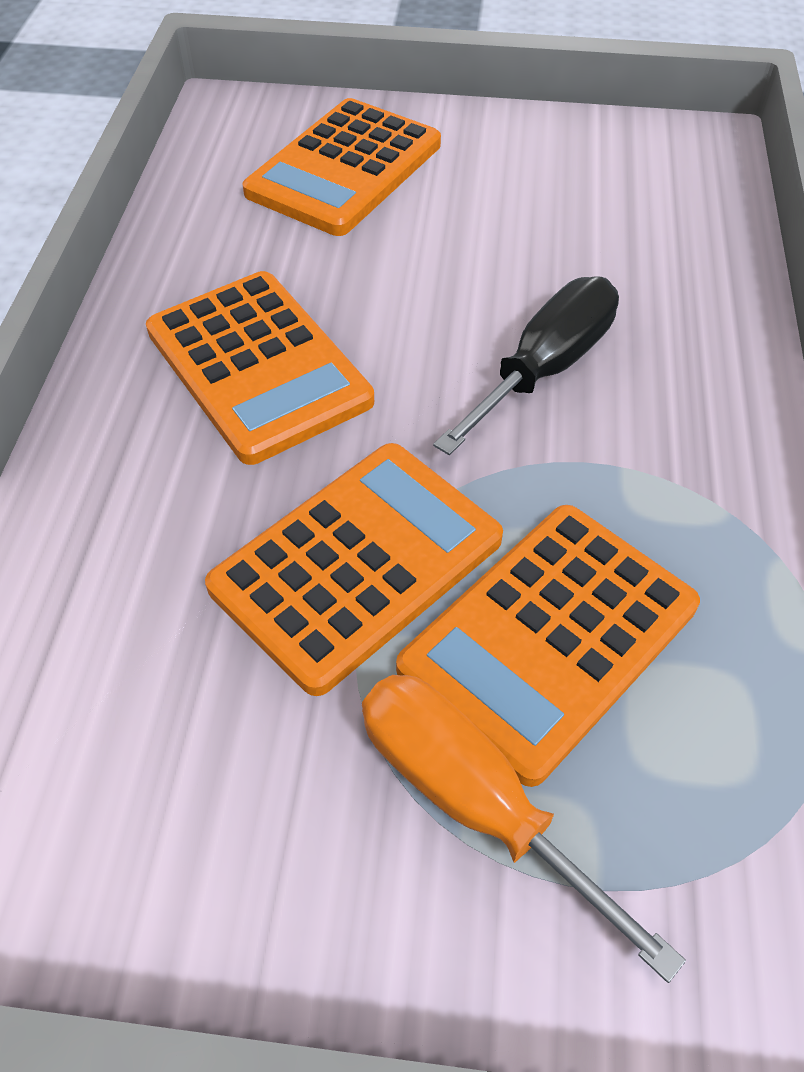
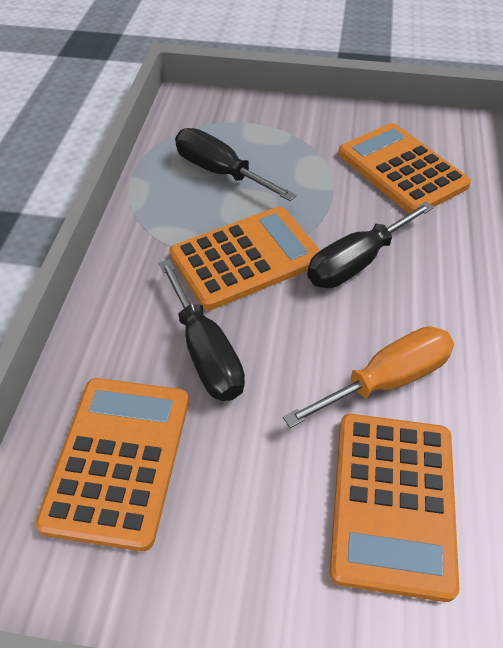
black screwdriver: 1 -> 3

